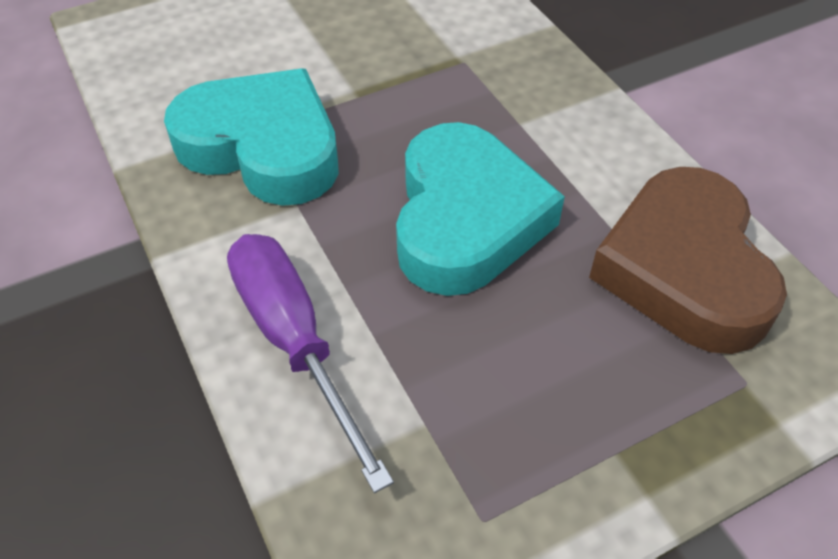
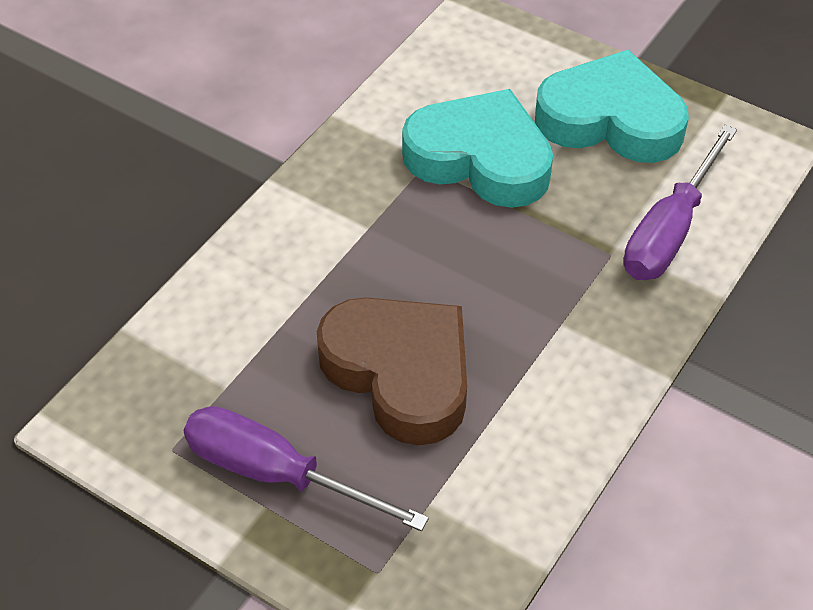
purple screwdriver: 1 -> 2

